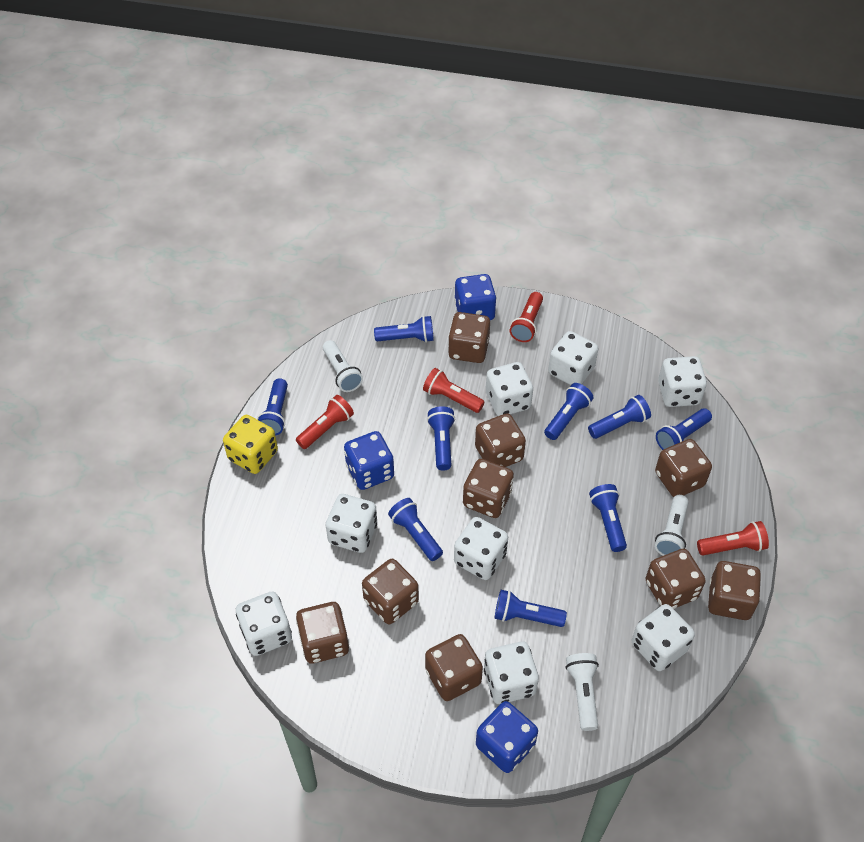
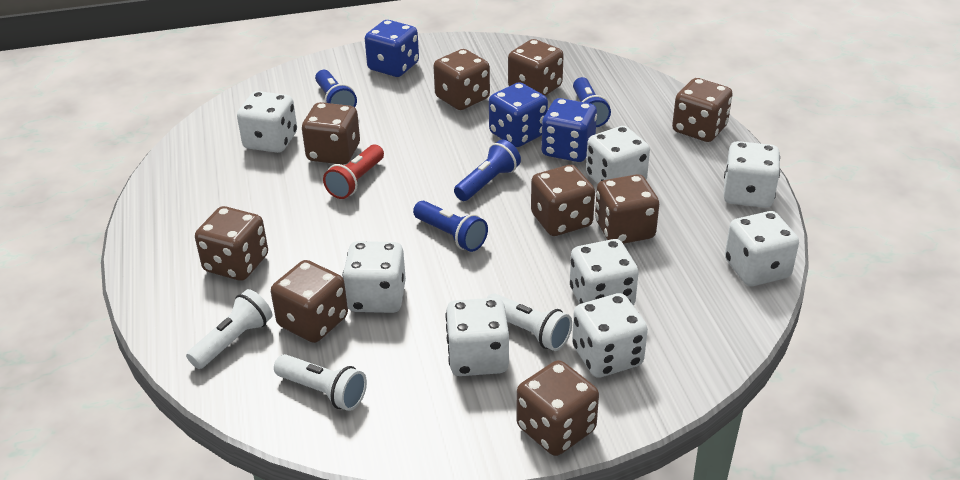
blue flashlight: 9 -> 4
red flashlight: 4 -> 1
yellow dice: 1 -> 0

